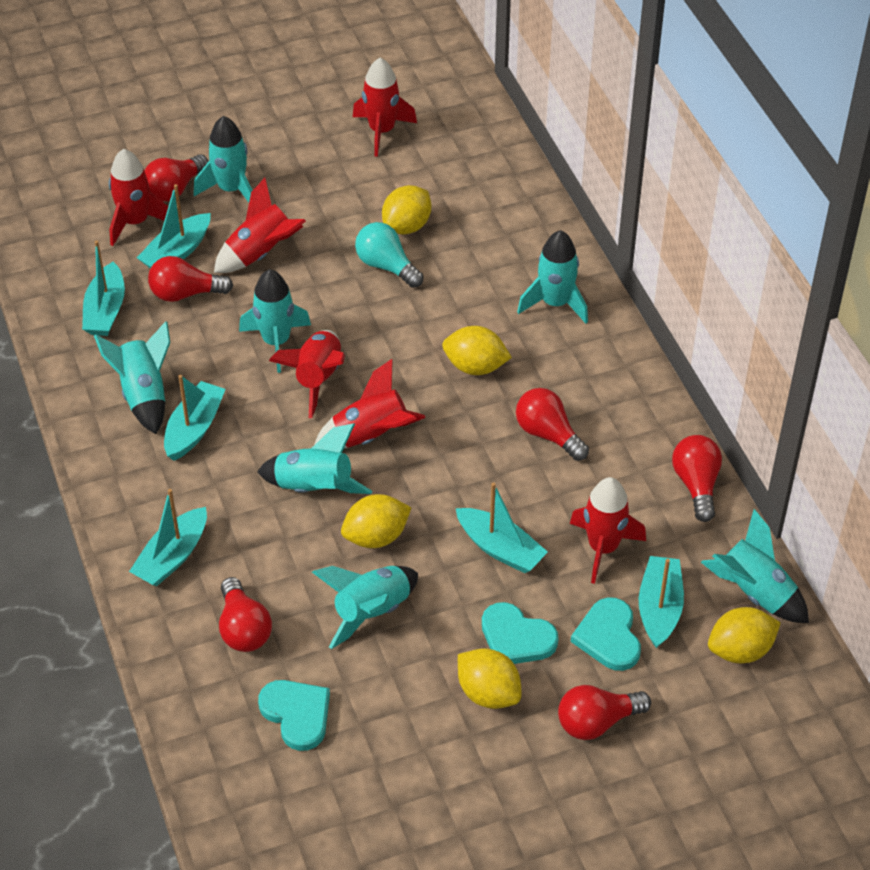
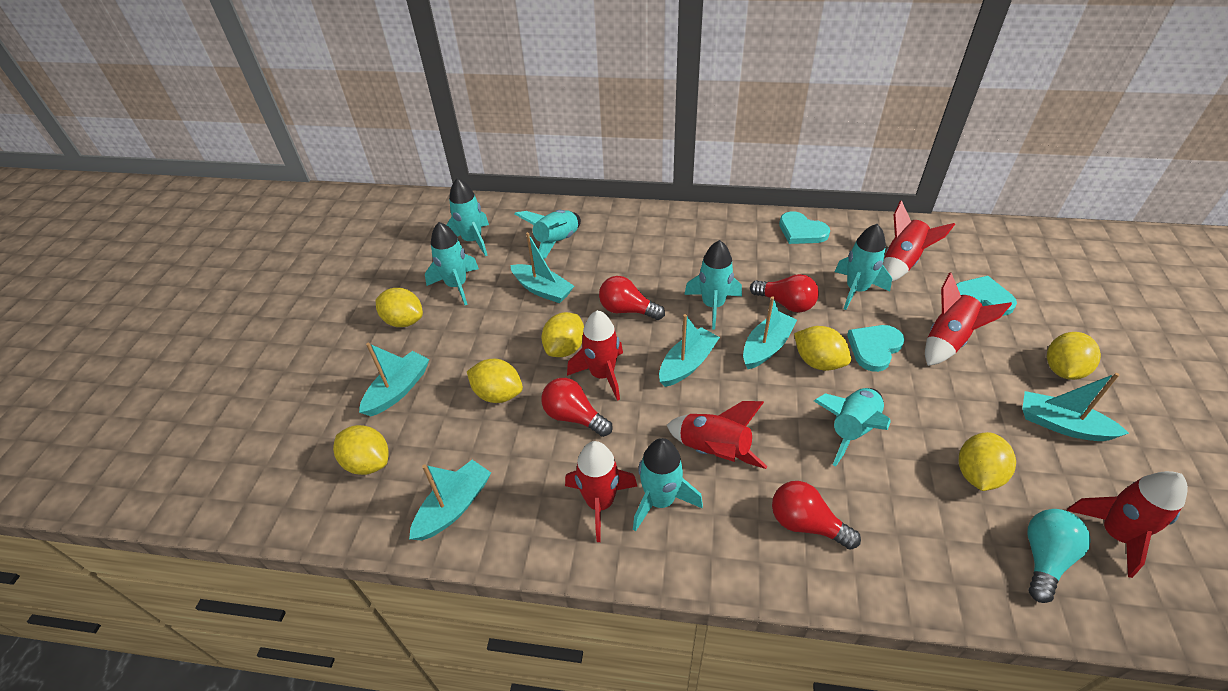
red light bulb: 6 -> 4
yellow lemon: 5 -> 7

